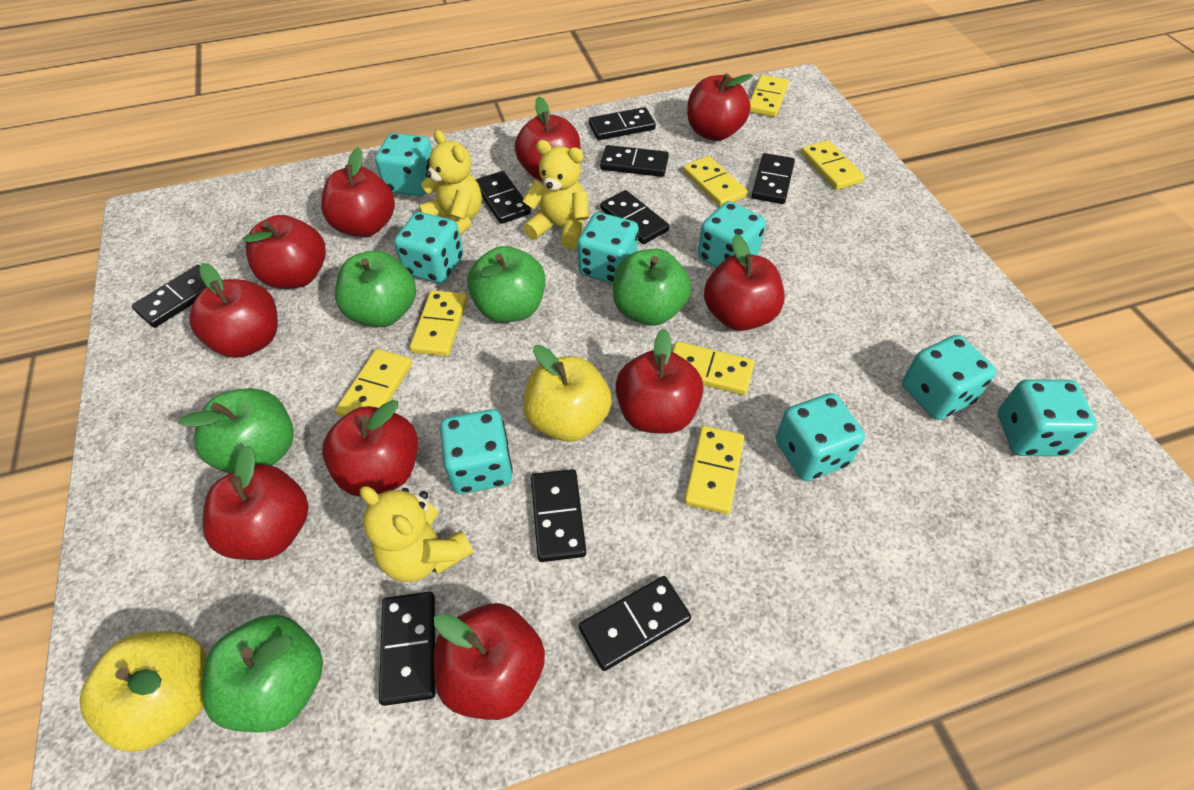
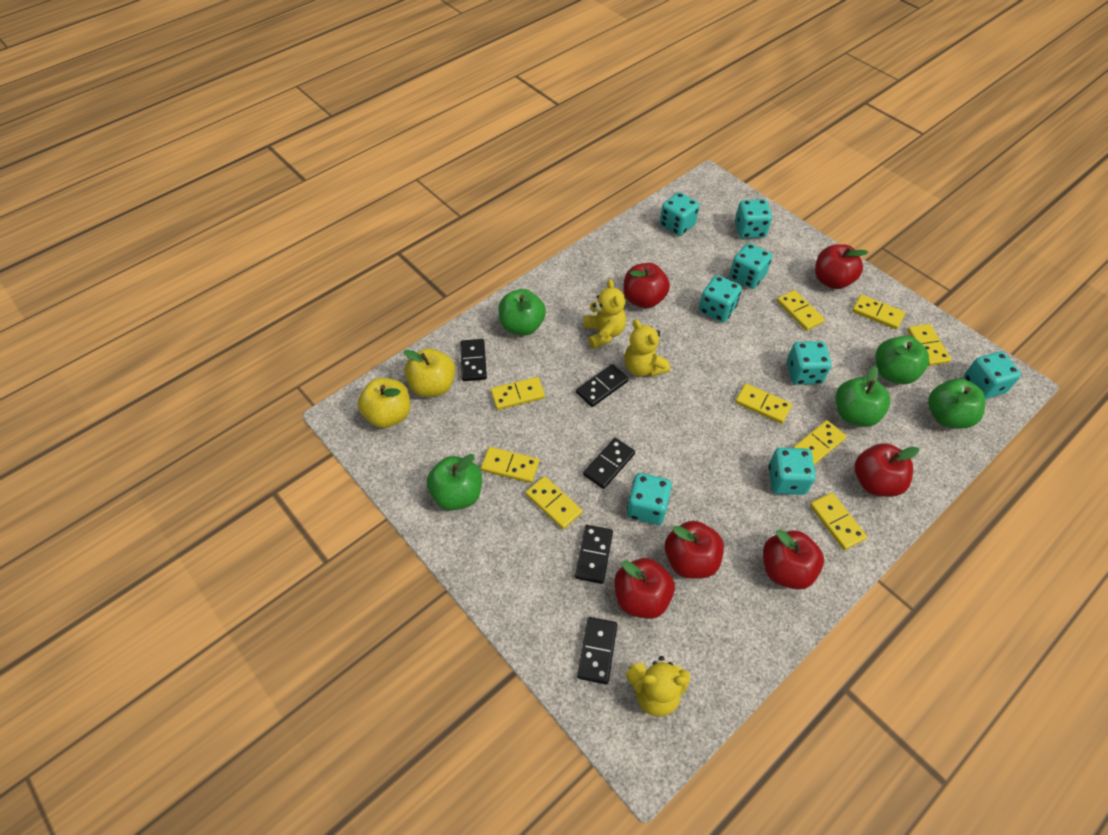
black domino: 9 -> 5
red apple: 10 -> 6
yellow domino: 7 -> 9

